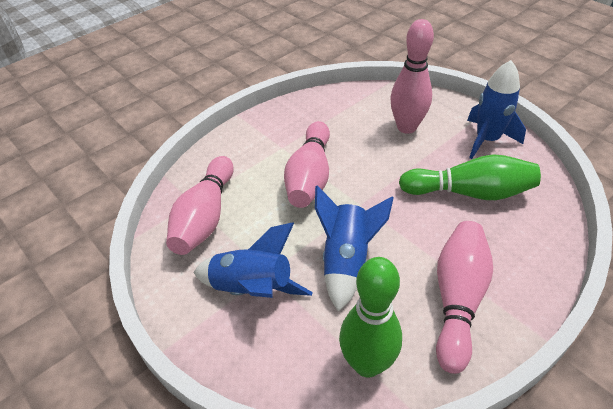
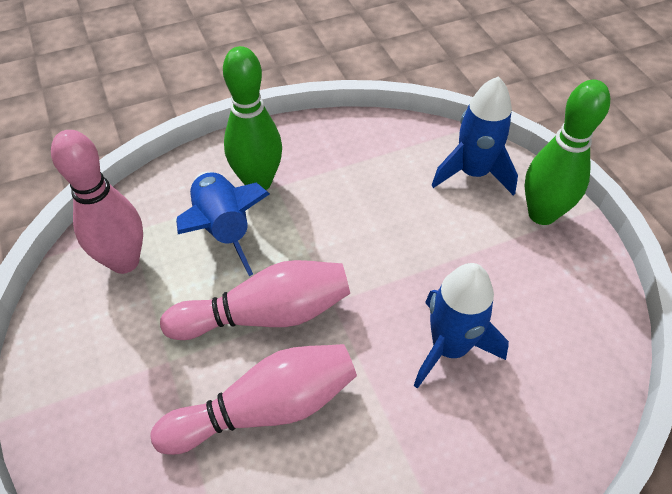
pink bowling pin: 4 -> 3

